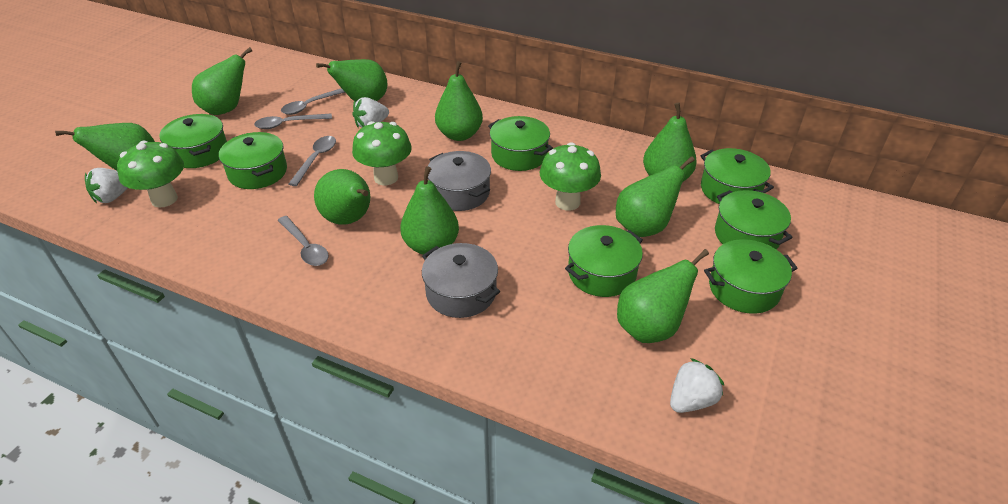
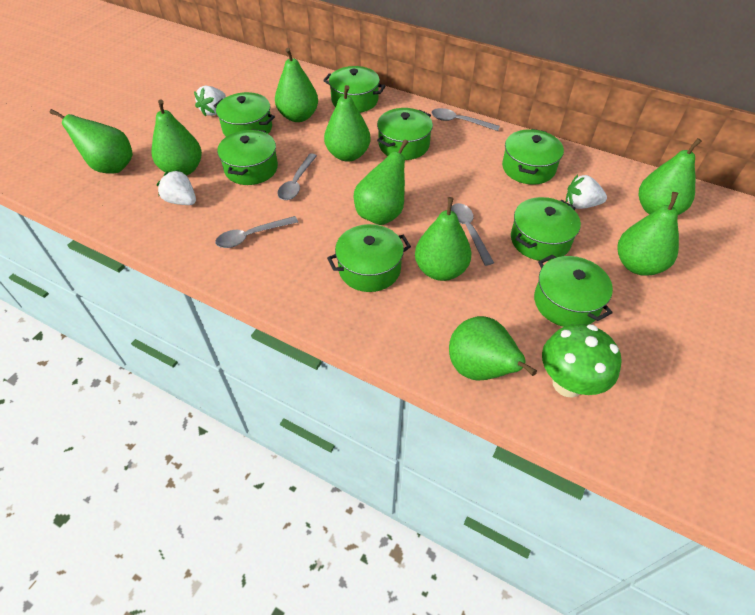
green mushroom: 3 -> 1
green pot: 7 -> 8
grey pot: 2 -> 0

